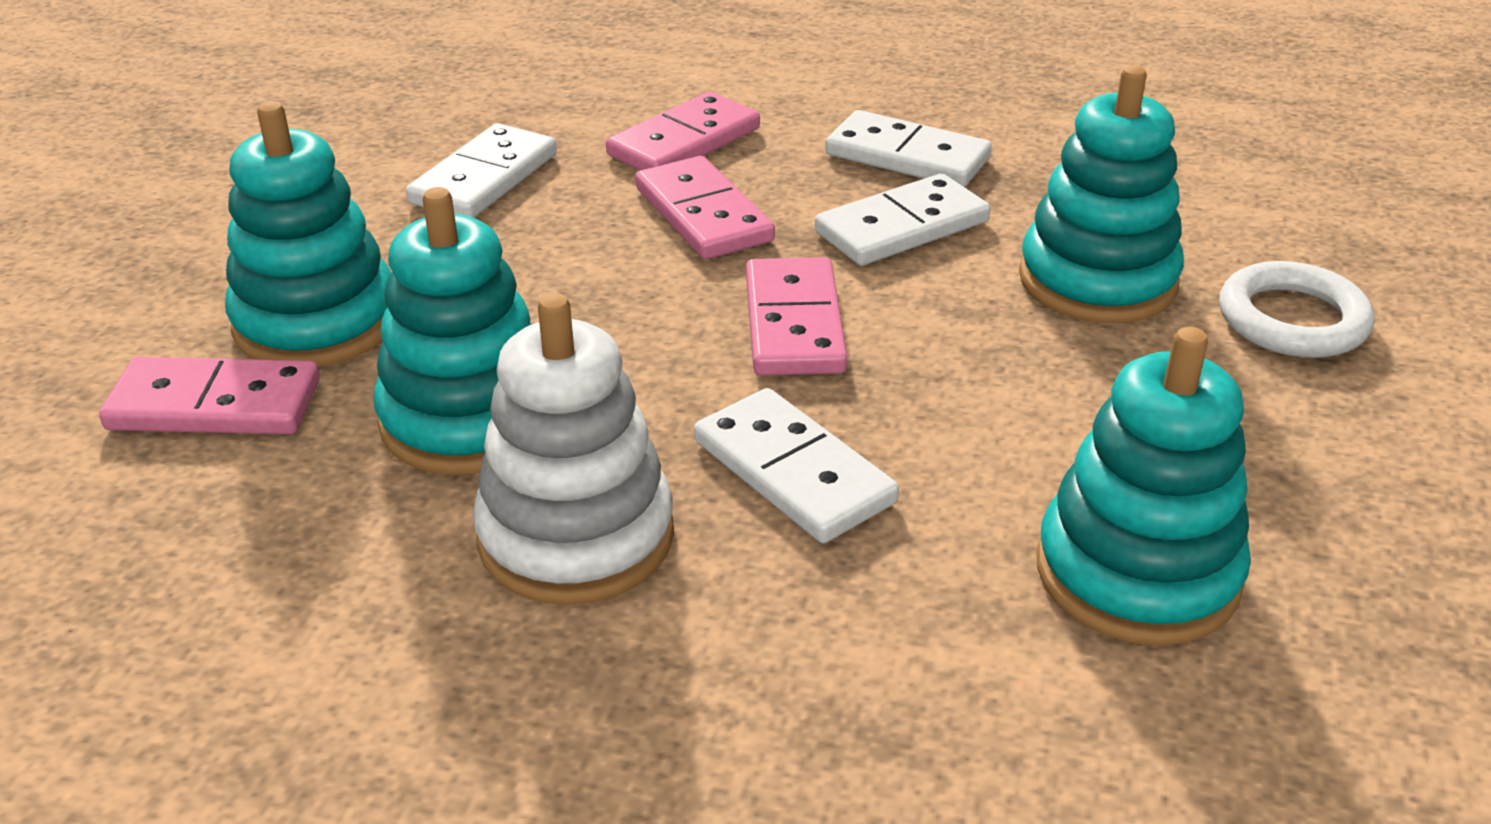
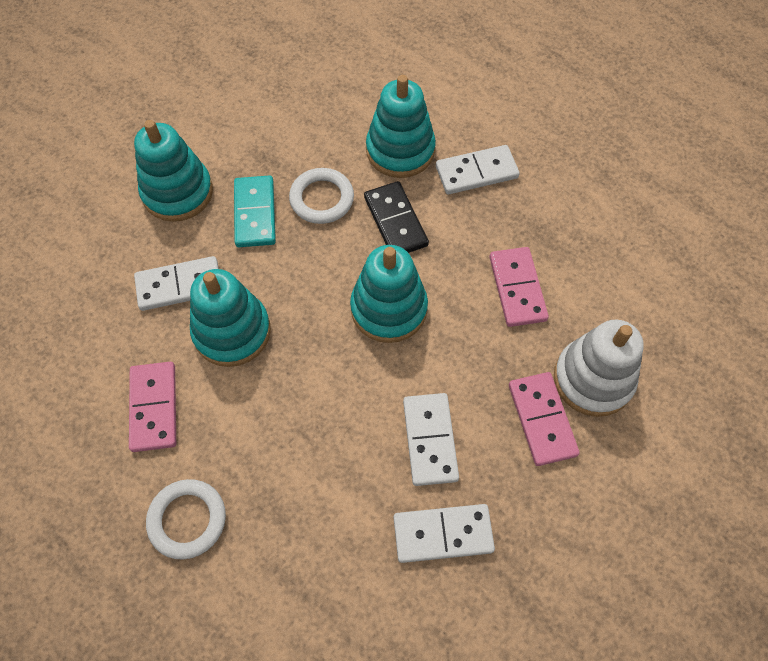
black domino: 0 -> 1
pink domino: 4 -> 3
turquoise domino: 0 -> 1
white ring: 1 -> 2

